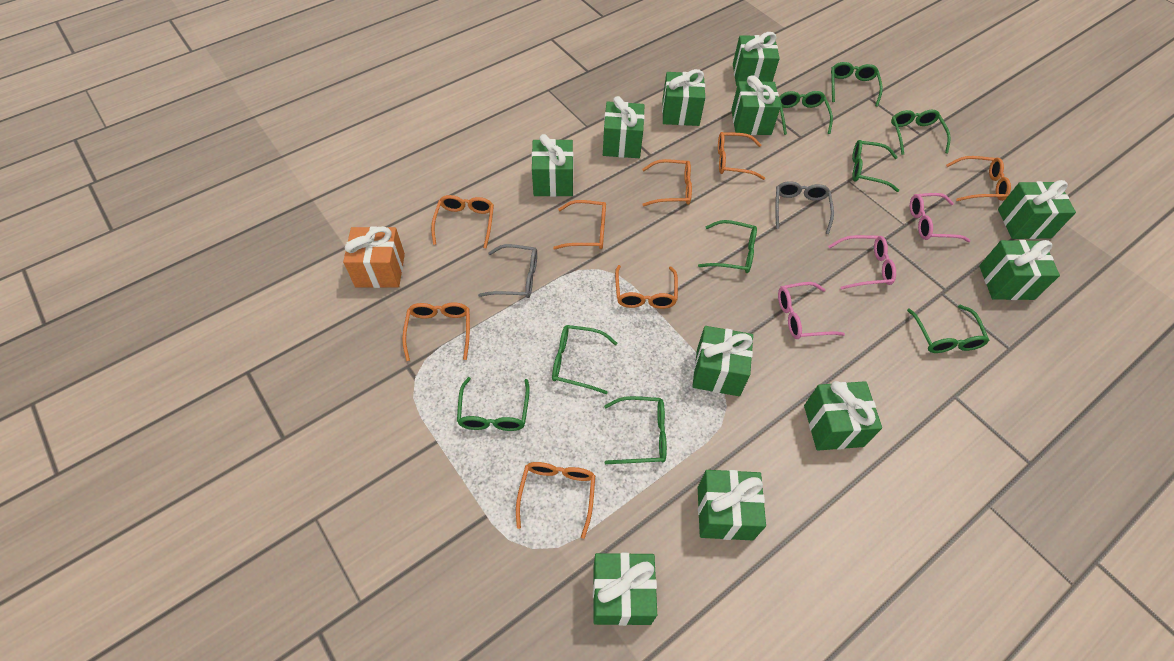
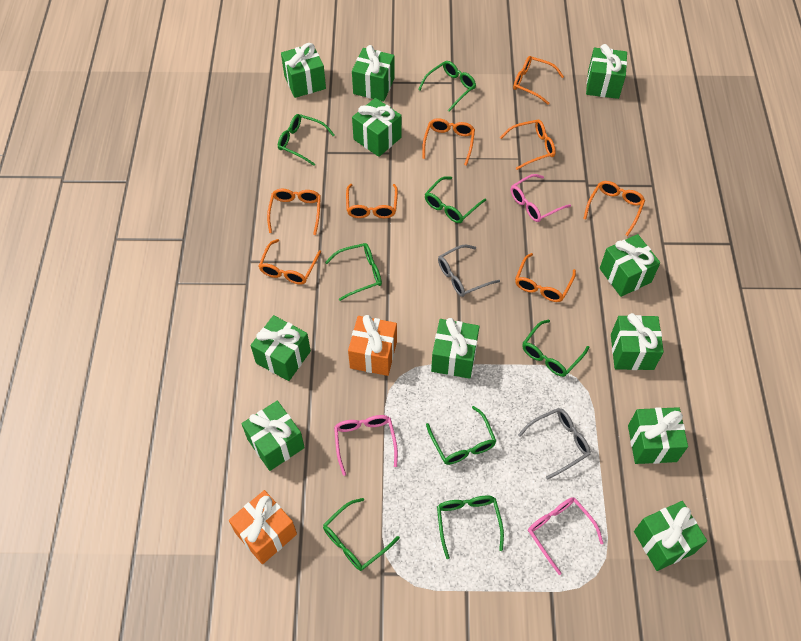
green glasses: 9 -> 8
orange gift: 1 -> 2

